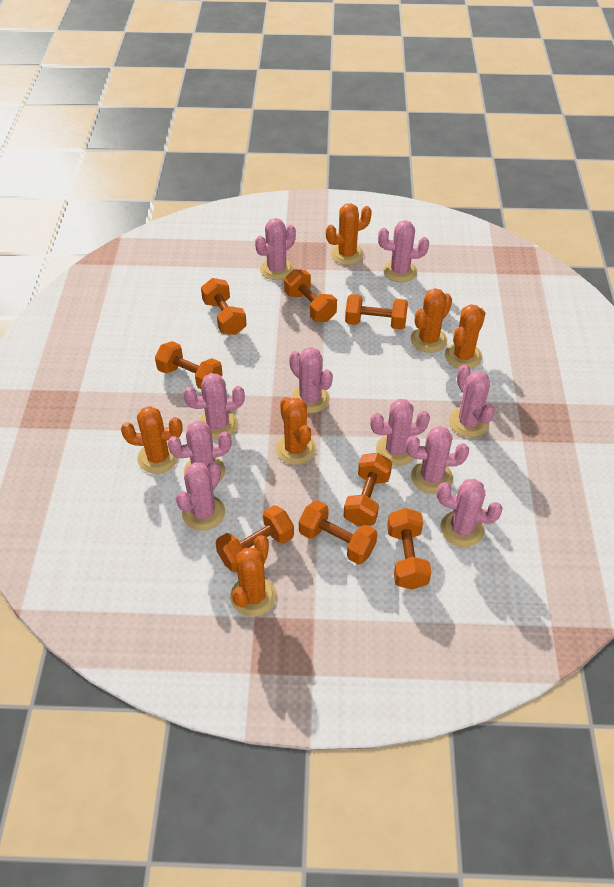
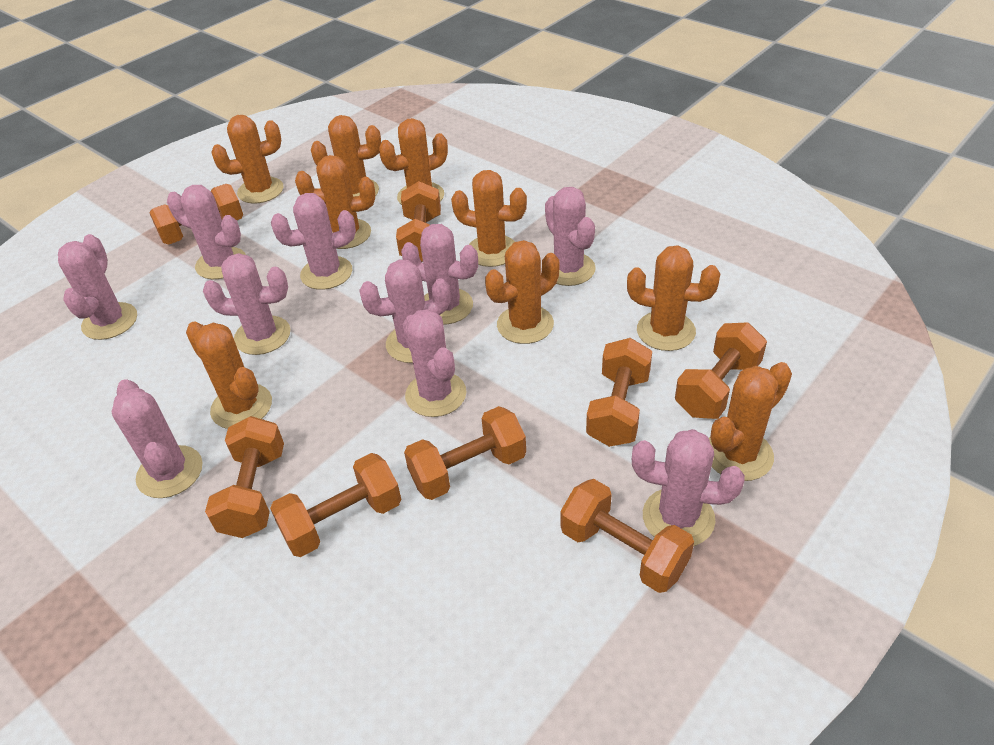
orange cactus: 6 -> 9

